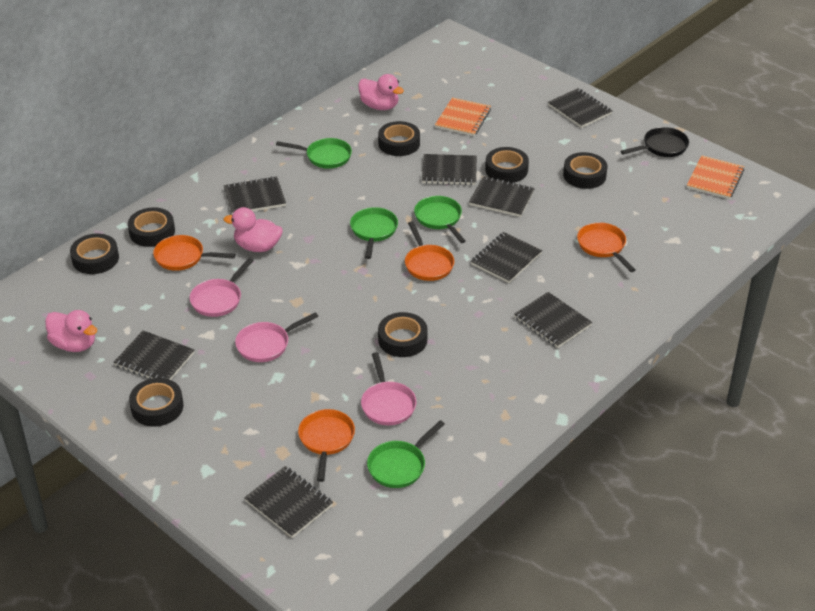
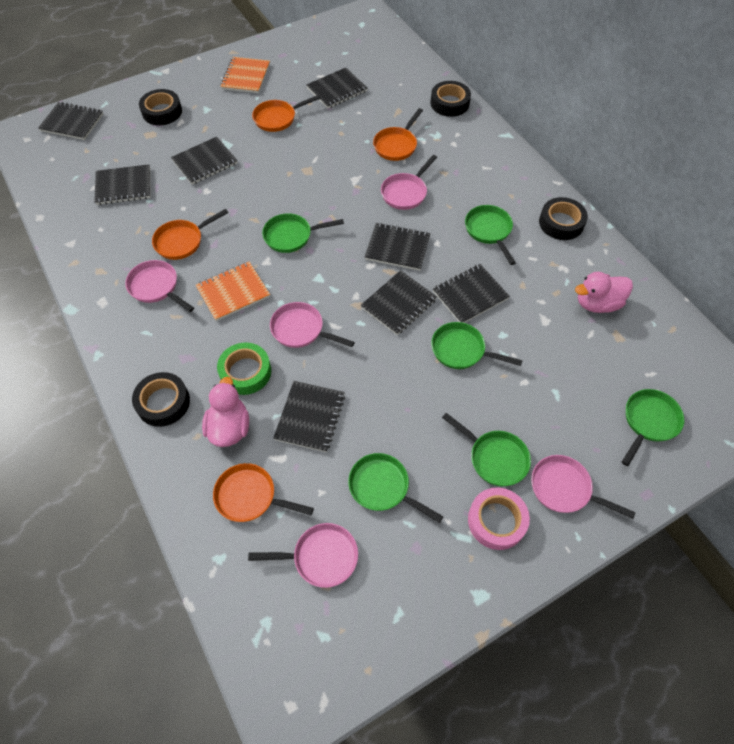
black pan: 1 -> 0
black tape: 7 -> 4
green pan: 4 -> 6
green tape: 0 -> 1
pink duck: 3 -> 2
pink pan: 3 -> 5
pink tape: 0 -> 1

